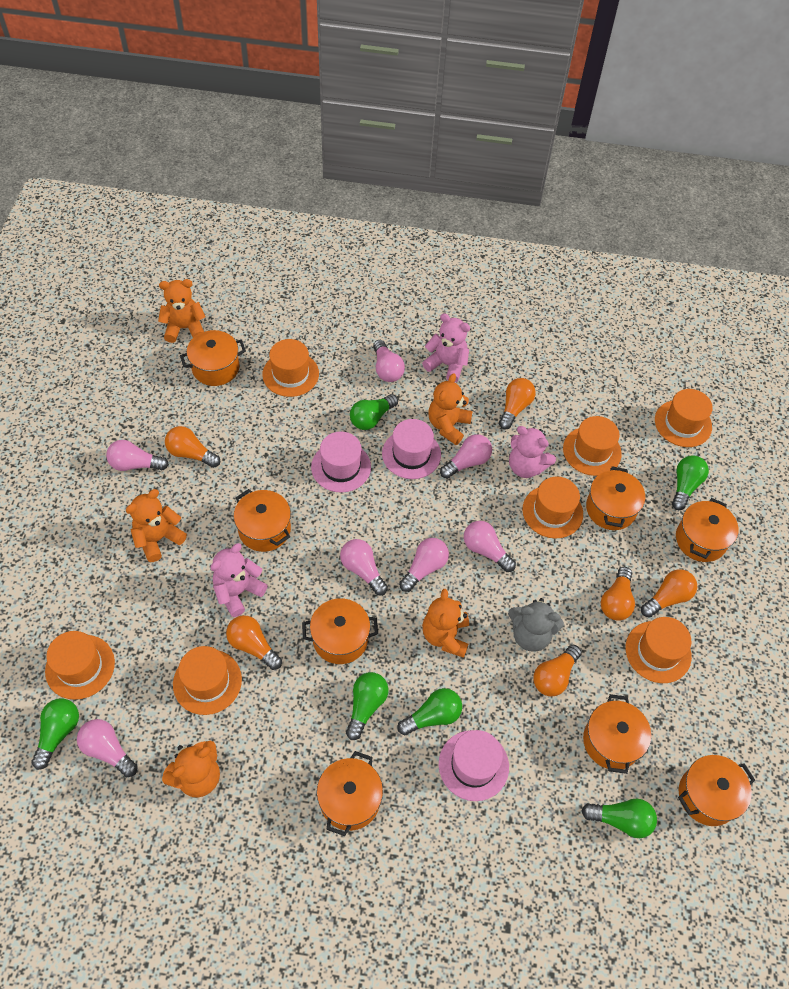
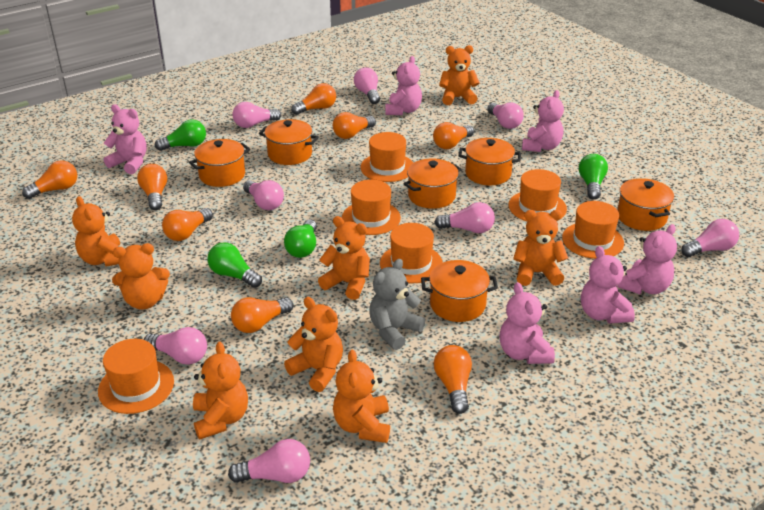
green light bulb: 6 -> 4
orange hat: 7 -> 6
orange light bulb: 6 -> 8
orange pot: 8 -> 6
orange teddy bear: 5 -> 8
pink hat: 3 -> 0
pink light bulb: 7 -> 8
pink teddy bear: 3 -> 6

